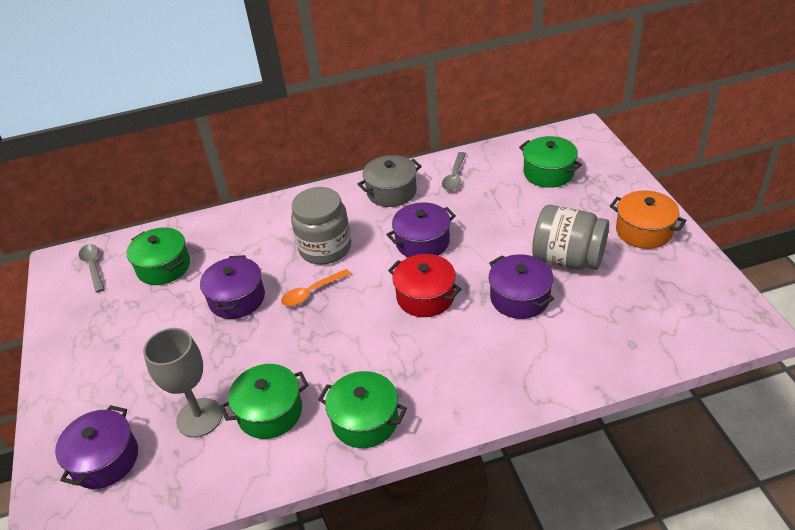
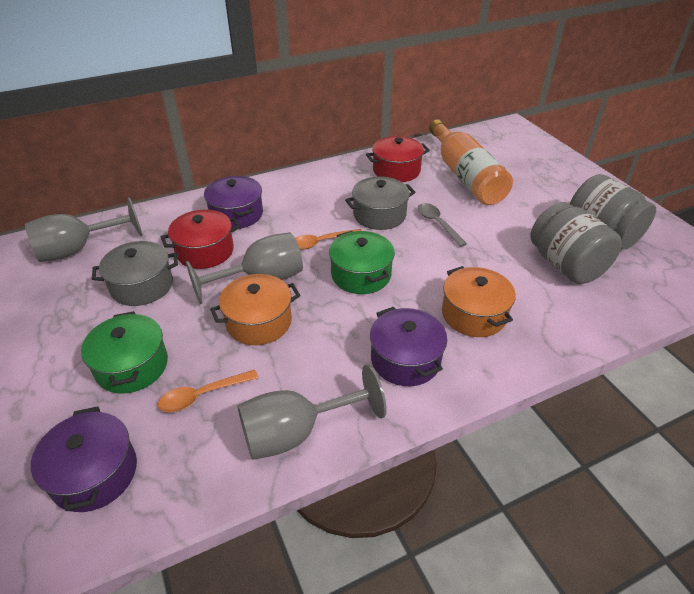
green pot: 4 -> 2
grey goblet: 1 -> 3
grey pot: 1 -> 2
grey spoon: 2 -> 1
orange bottle: 0 -> 1
orange pot: 1 -> 2
orange spoon: 1 -> 2
purple pot: 4 -> 3
red pot: 1 -> 2

